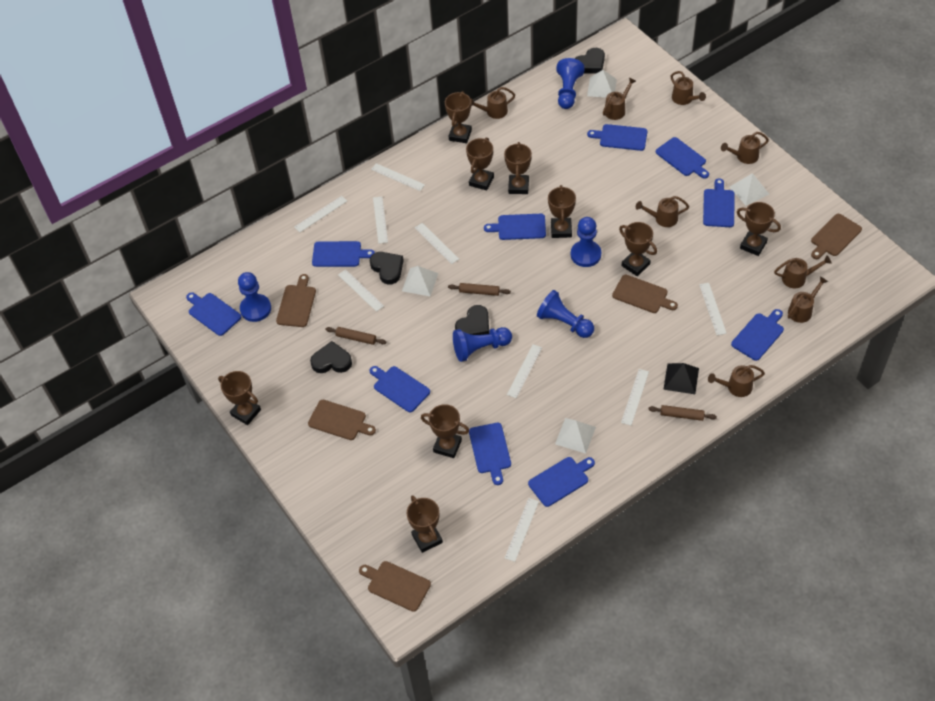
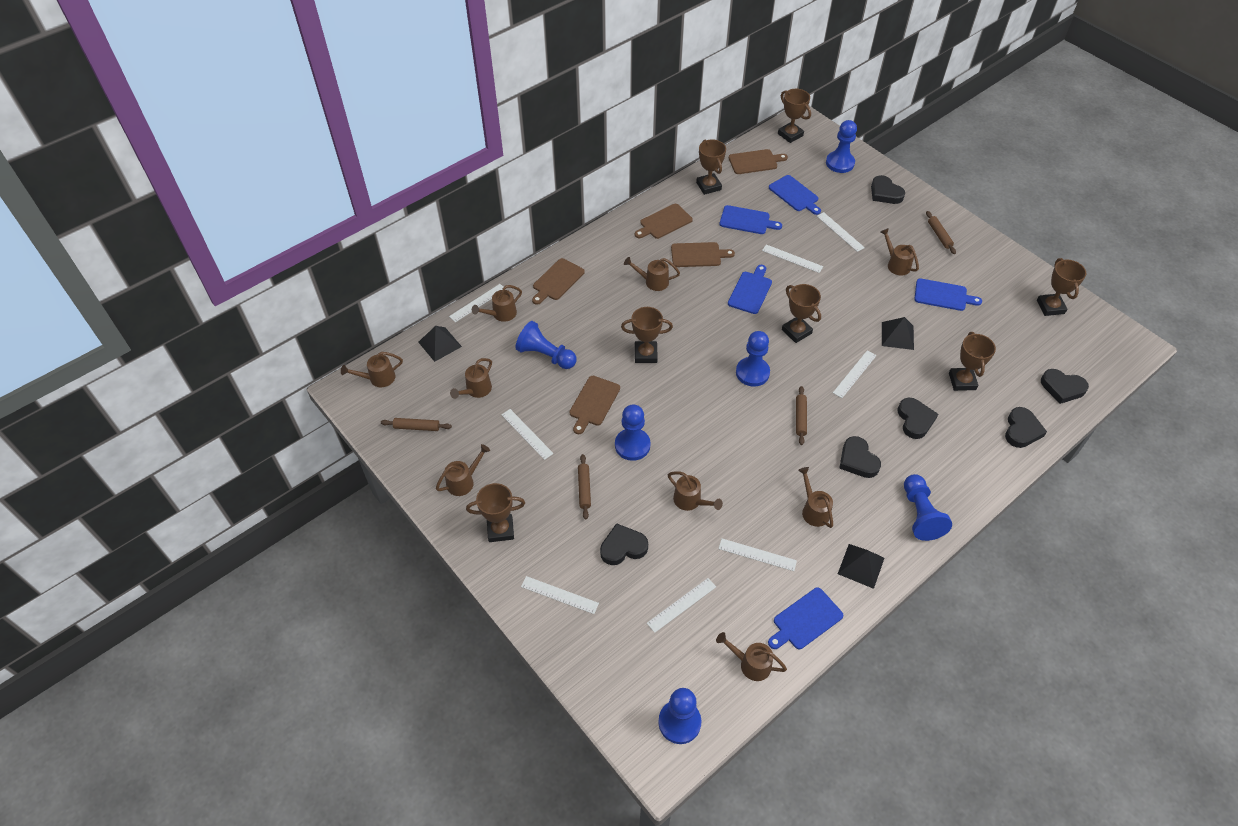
black heart: 4 -> 6
black pyramid: 1 -> 3
blue cutting board: 10 -> 5
blue pawn: 5 -> 6
brown rolling pin: 3 -> 4
brown trophy: 9 -> 7
brown watering can: 8 -> 9
white pyramid: 4 -> 0
white ruler: 9 -> 8

